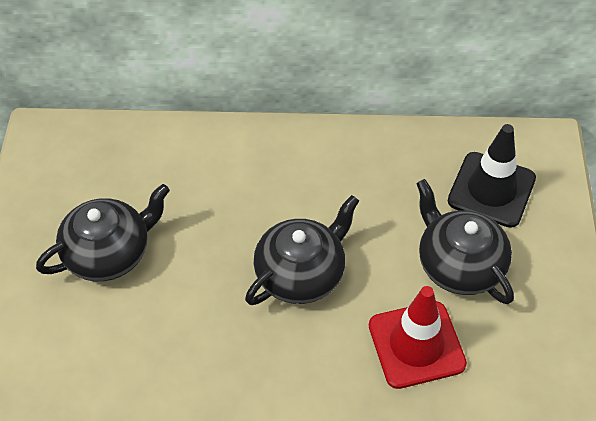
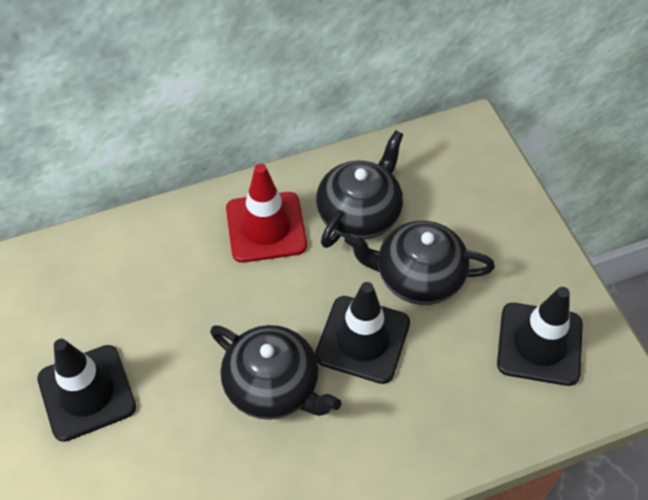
black traffic cone: 1 -> 3

